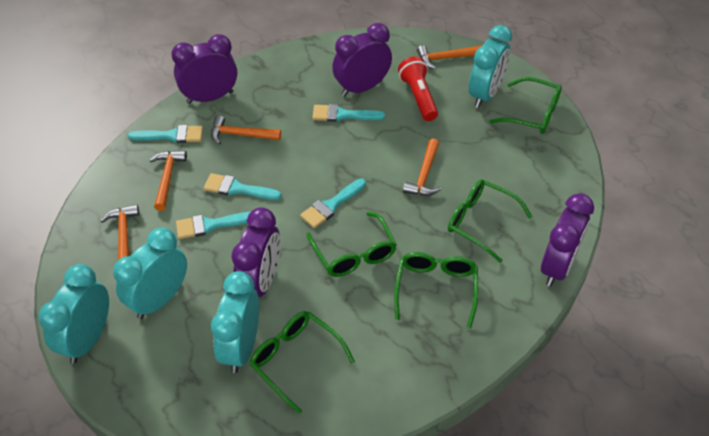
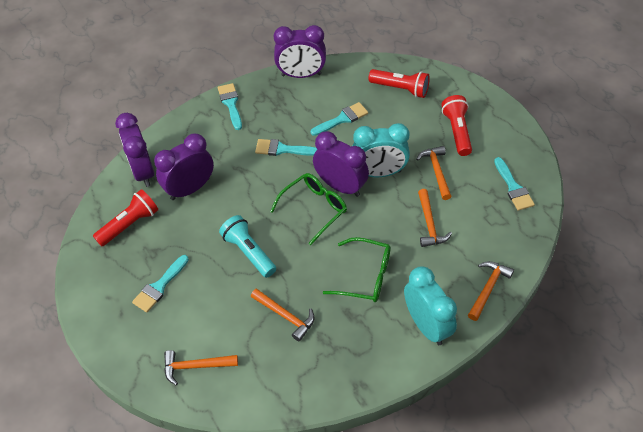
green glasses: 5 -> 2
red flashlight: 1 -> 3
turquoise clock: 4 -> 2
turquoise flashlight: 0 -> 1

